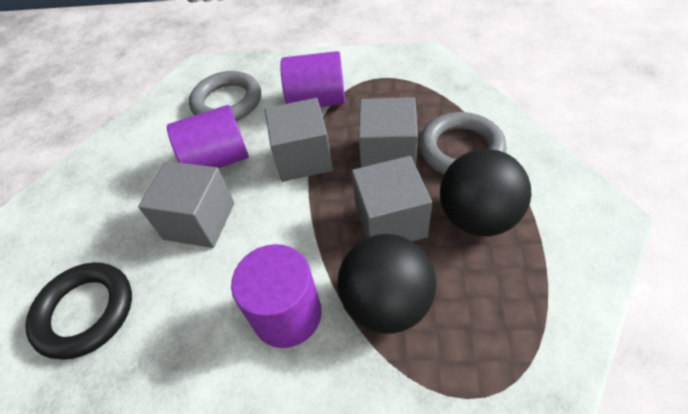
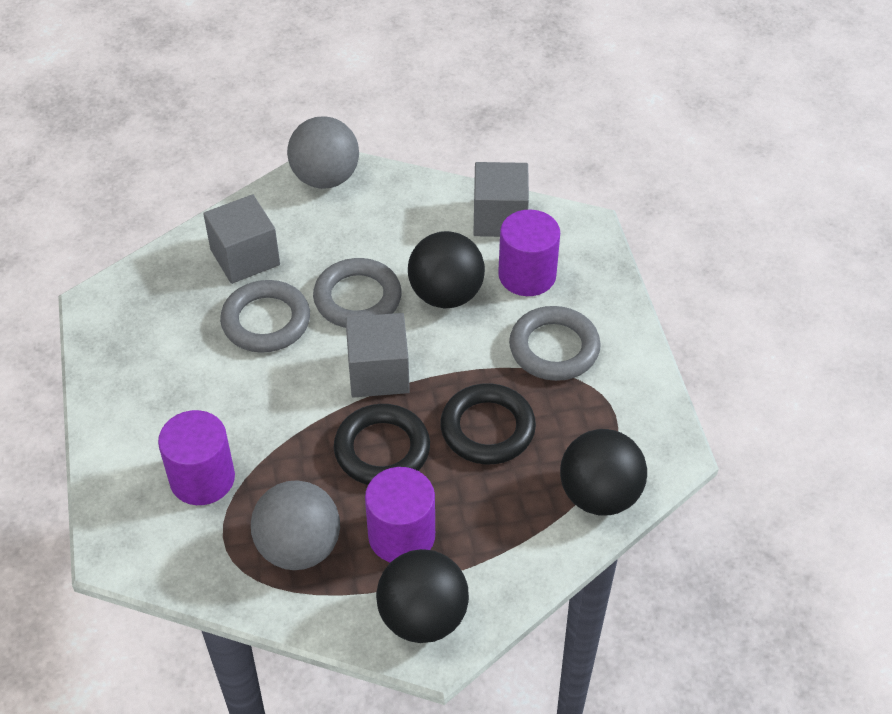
black ball: 2 -> 3
black ring: 1 -> 2
grey ball: 0 -> 2
grey cube: 4 -> 3
grey ring: 2 -> 3

